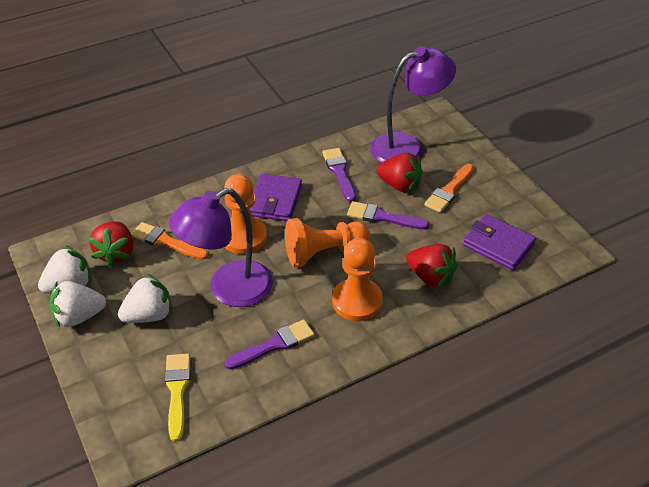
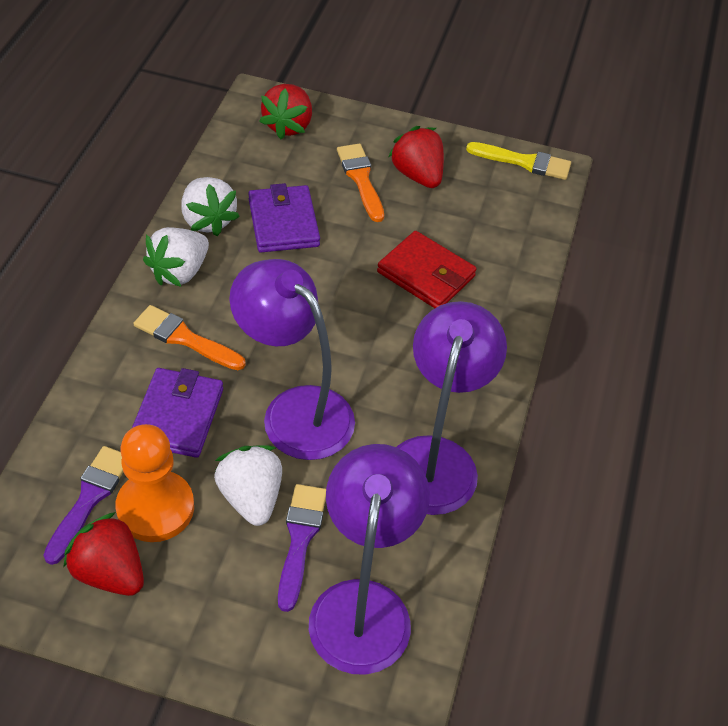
orange pawn: 3 -> 1
purple brush: 3 -> 2
purple lamp: 2 -> 3
red wallet: 0 -> 1

